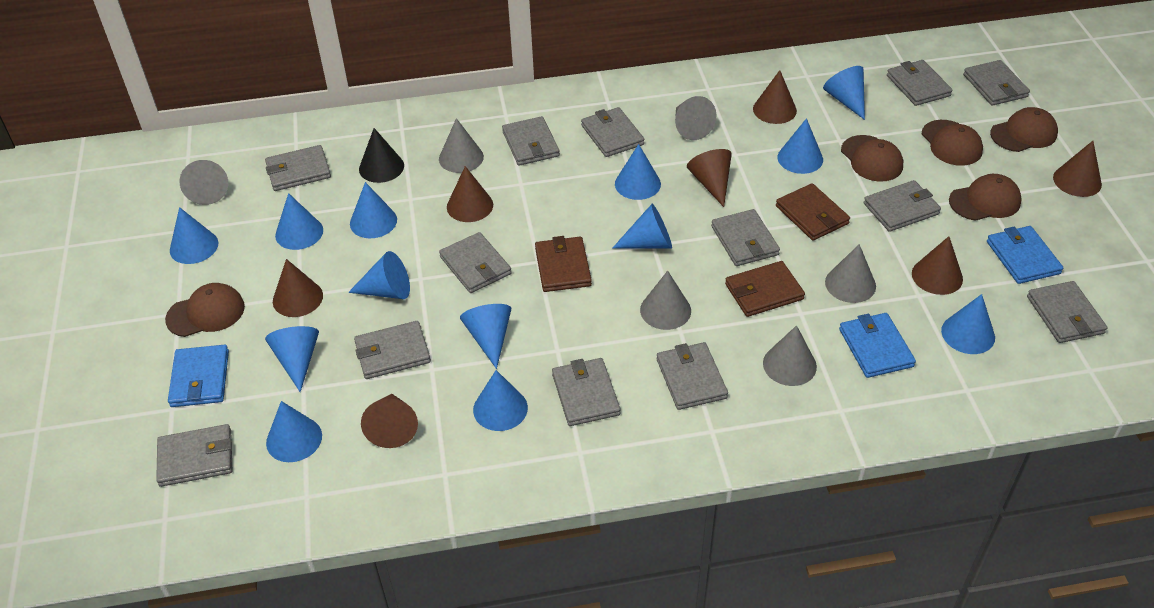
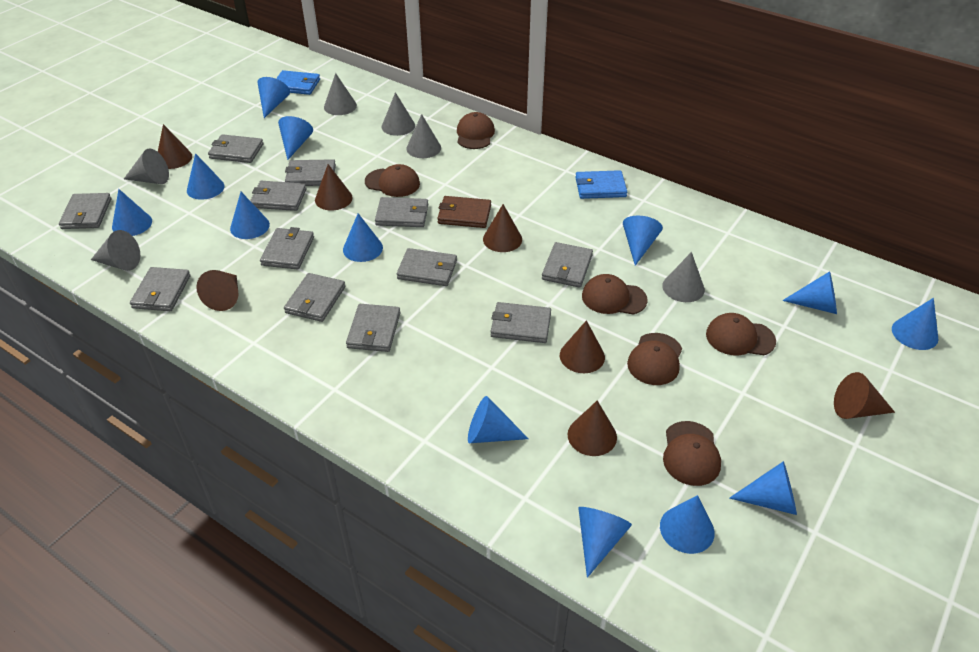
black cone: 1 -> 0
blue wallet: 3 -> 2
brown cap: 5 -> 6
brown wallet: 3 -> 1
grey wallet: 13 -> 12

